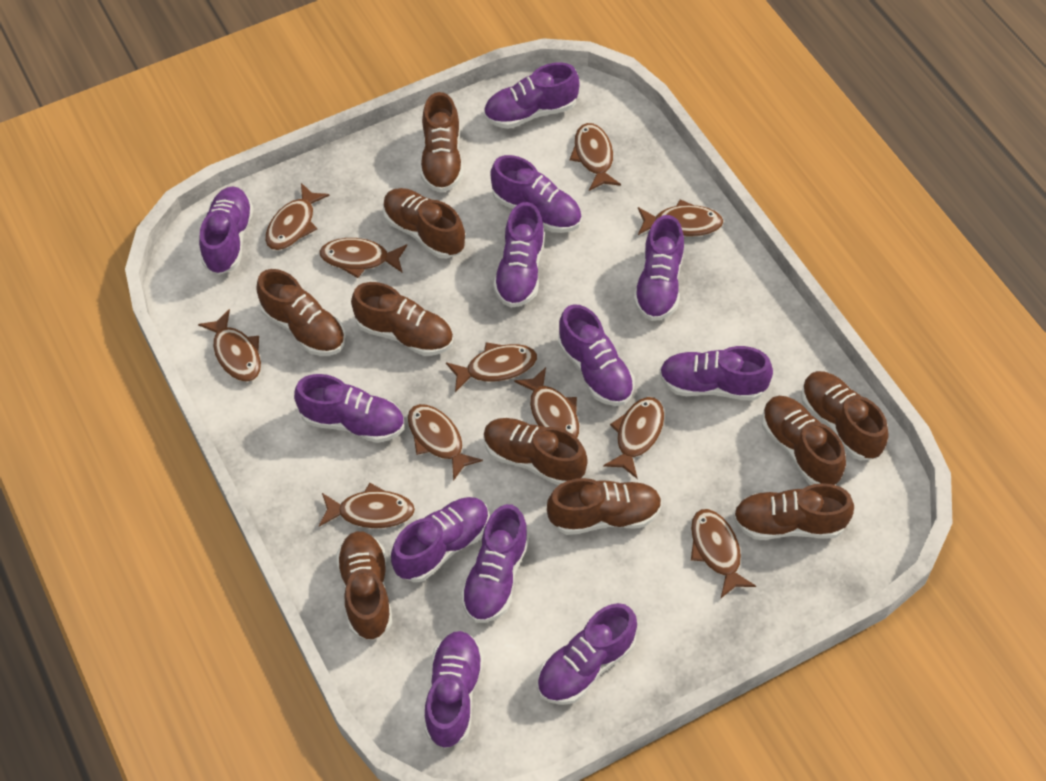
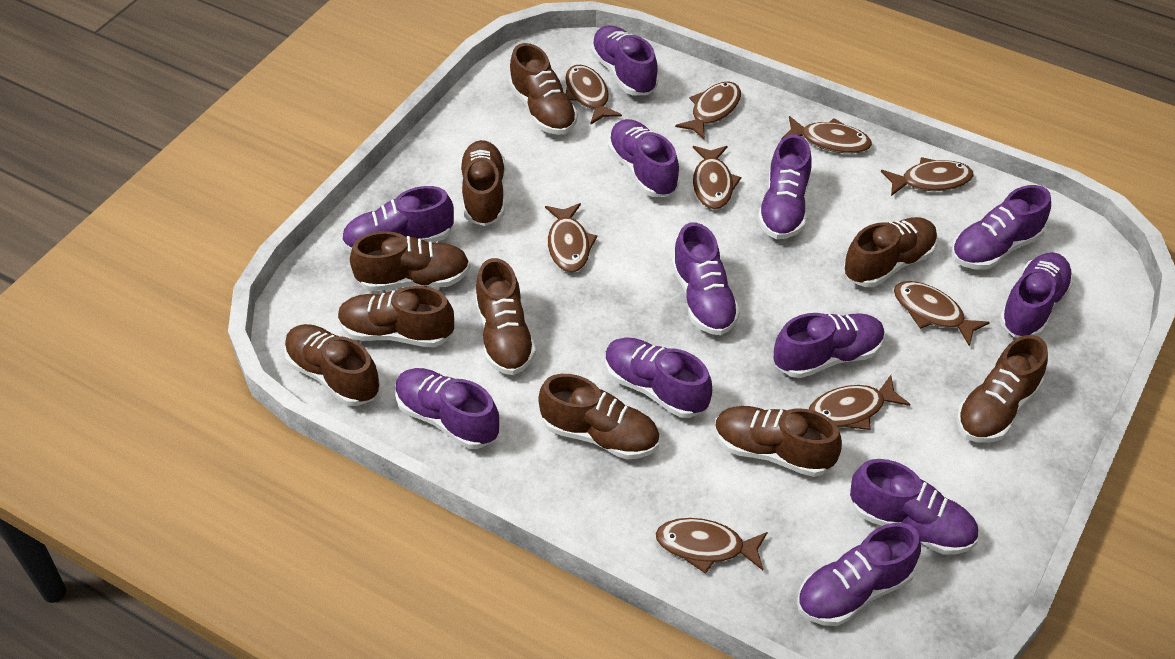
brown fish: 11 -> 9

